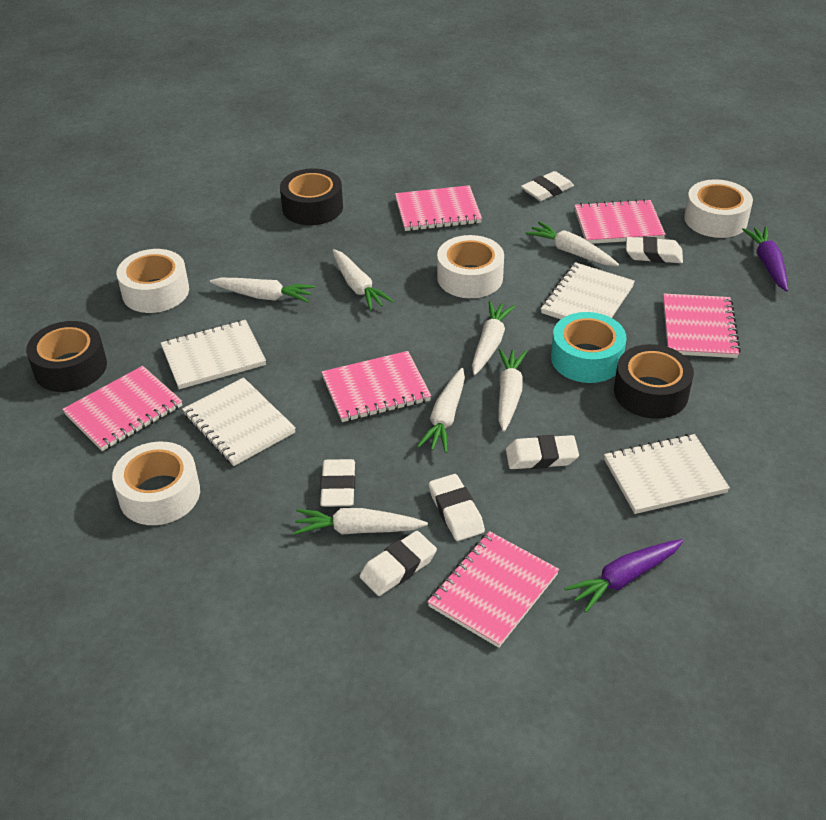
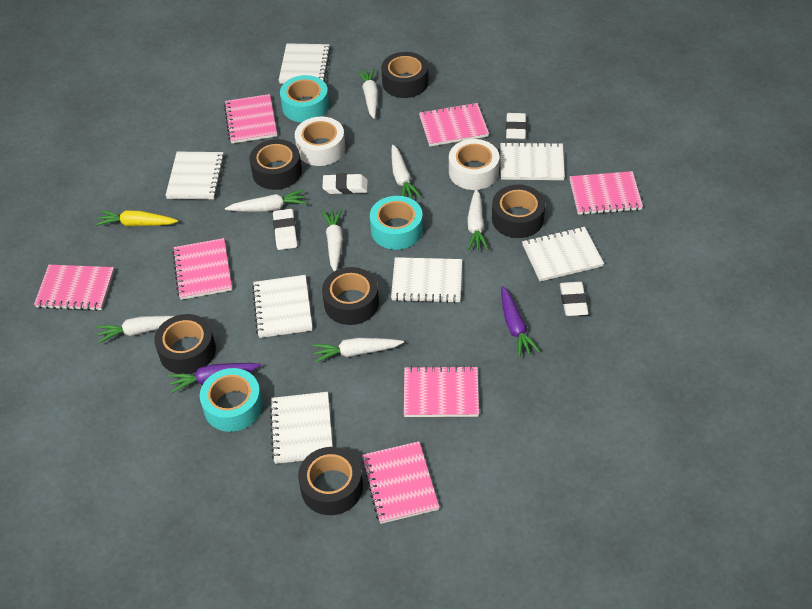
black tape: 3 -> 6
pink notebook: 6 -> 7
turquoise tape: 1 -> 3
white eraser: 6 -> 4
white notebook: 4 -> 7
white tape: 4 -> 2
yellow carrot: 0 -> 1

